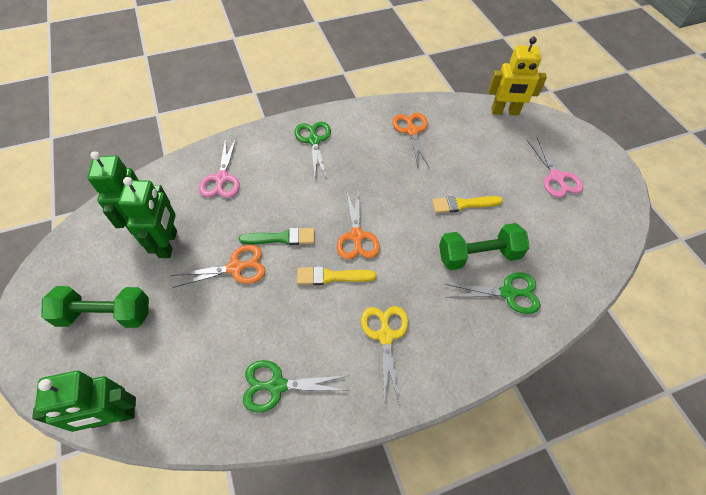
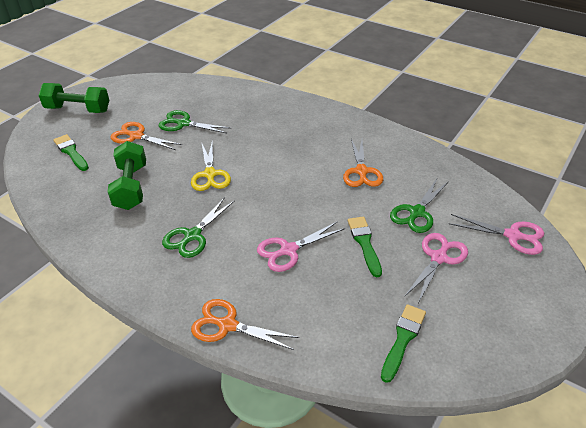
green brush: 1 -> 3
green robot: 3 -> 0
pink scissors: 2 -> 3
yellow brush: 2 -> 0
yellow robot: 1 -> 0

